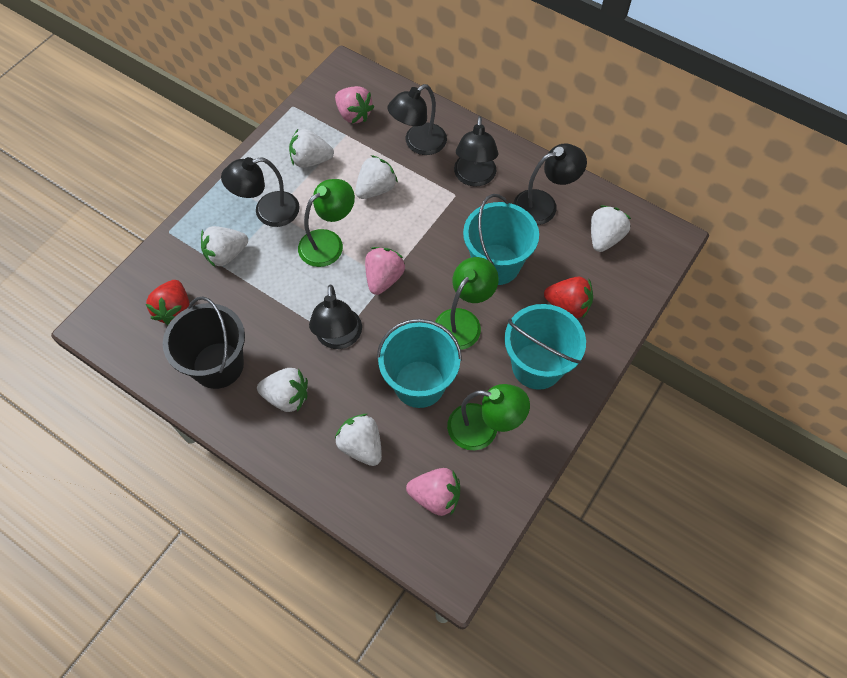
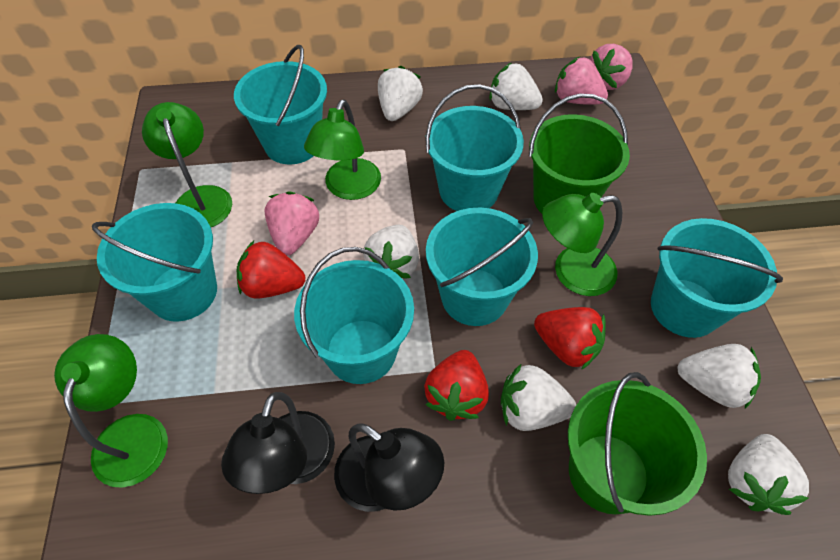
black bucket: 1 -> 0
black lamp: 5 -> 2
green bucket: 0 -> 2
green lamp: 3 -> 4
red strawberry: 2 -> 3
turquoise bucket: 3 -> 6

